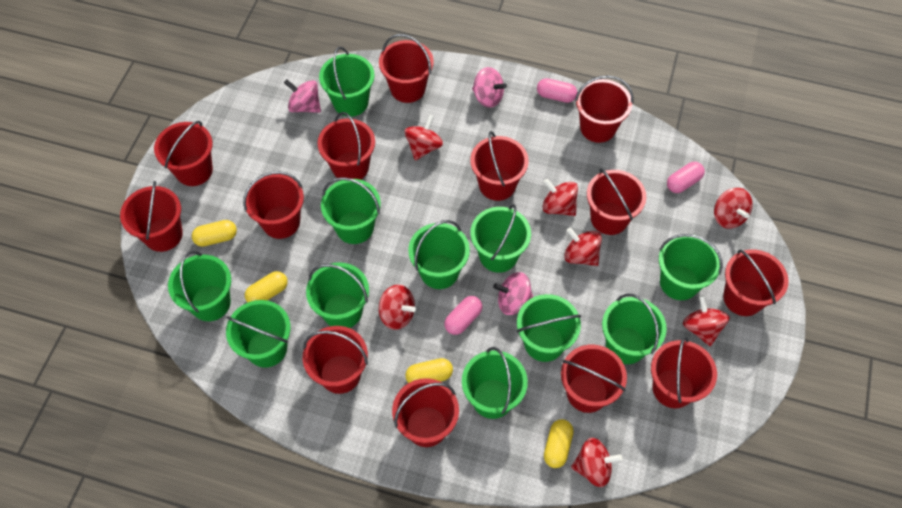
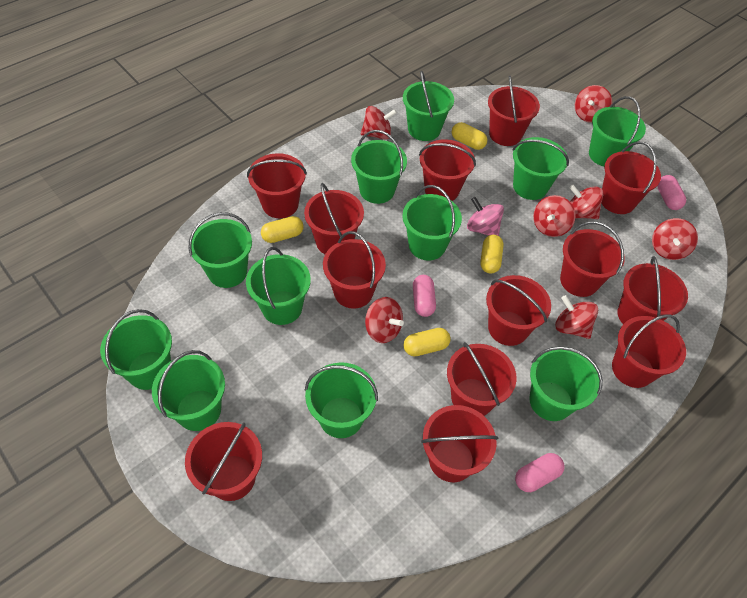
pink spinning top: 3 -> 1

